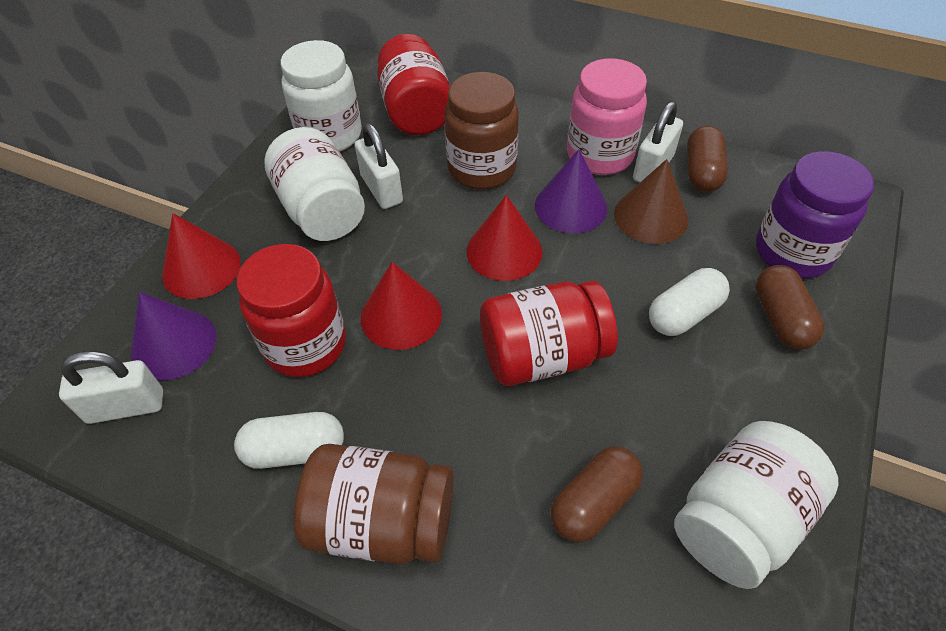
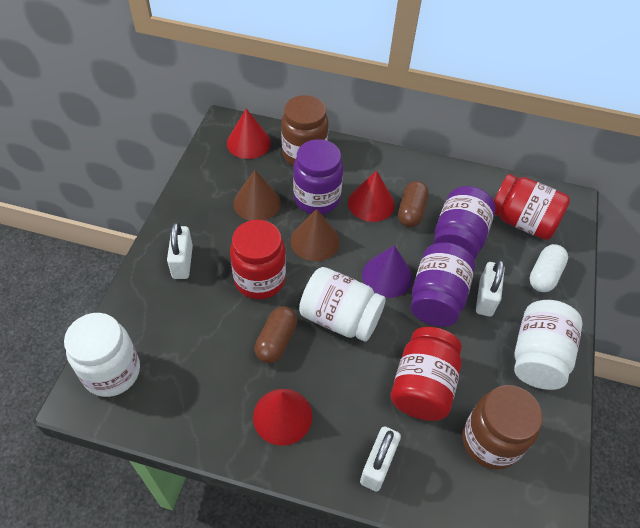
brown capsule: 3 -> 2
brown cone: 1 -> 2
pink jar: 1 -> 0
purple cone: 2 -> 1
purple jar: 1 -> 3
white capsule: 2 -> 1

